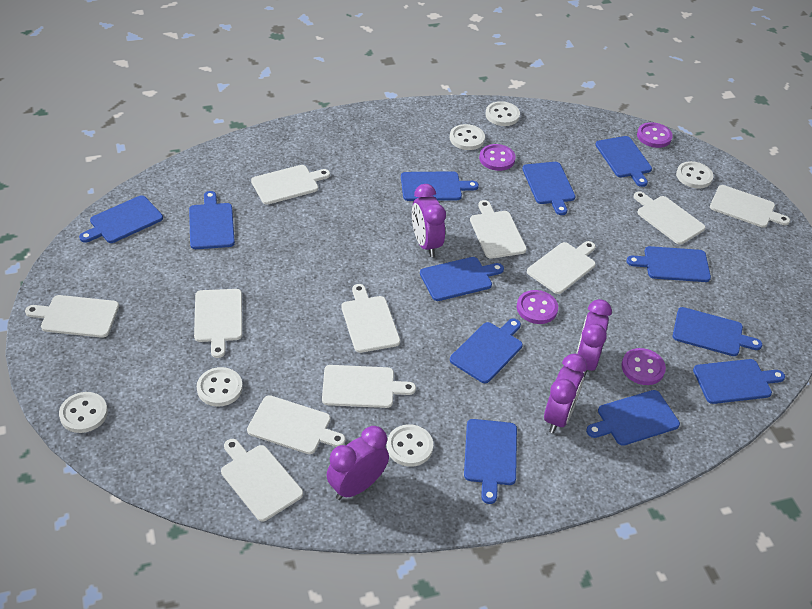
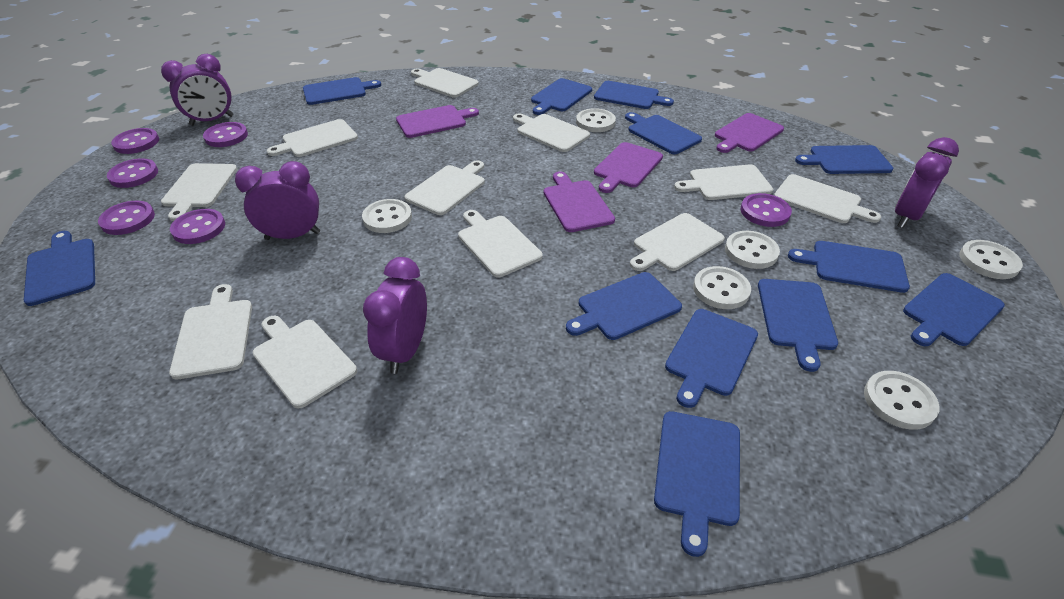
purple button: 4 -> 6
purple cutting board: 0 -> 4

